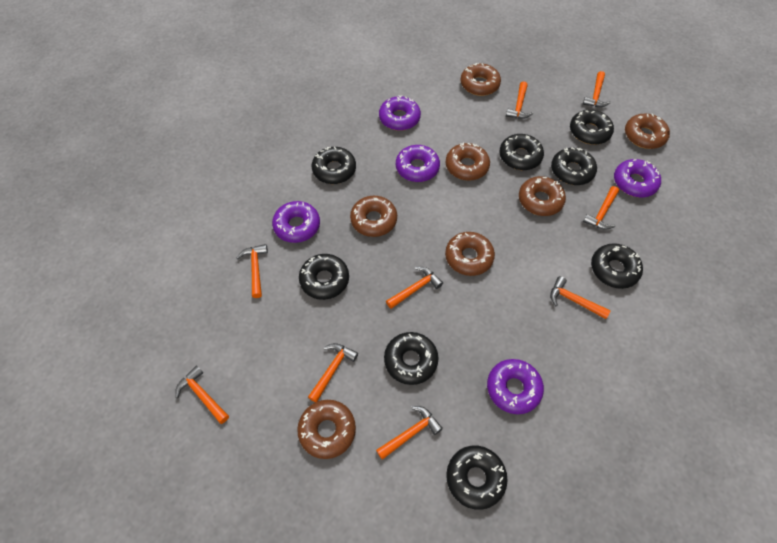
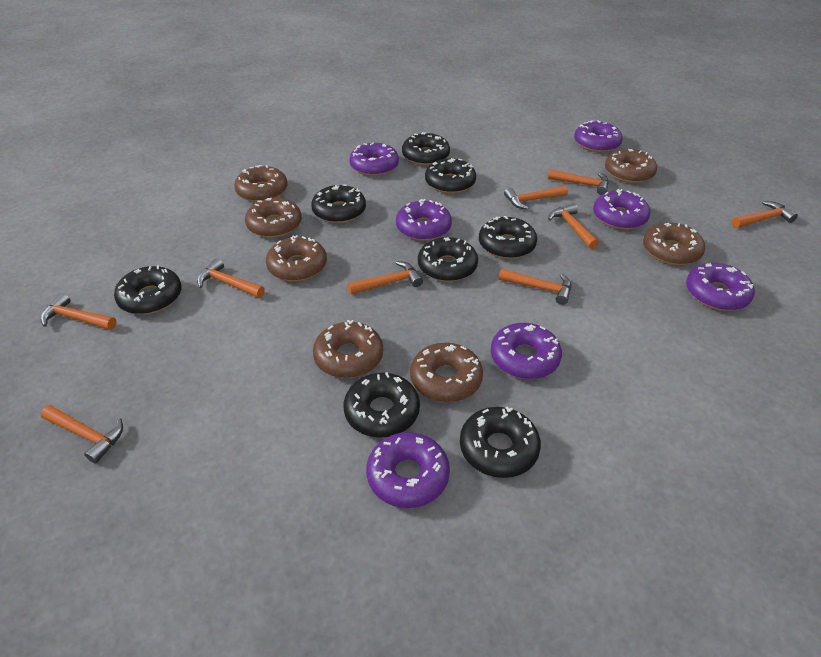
purple donut: 5 -> 7

